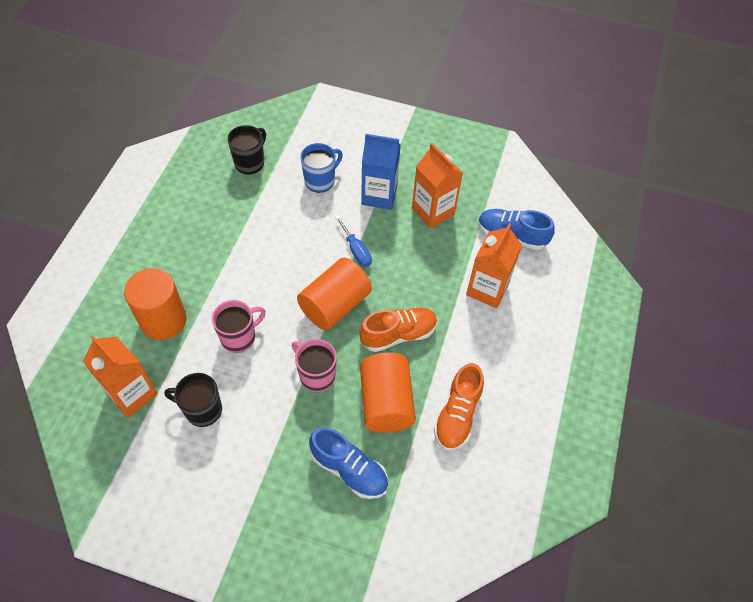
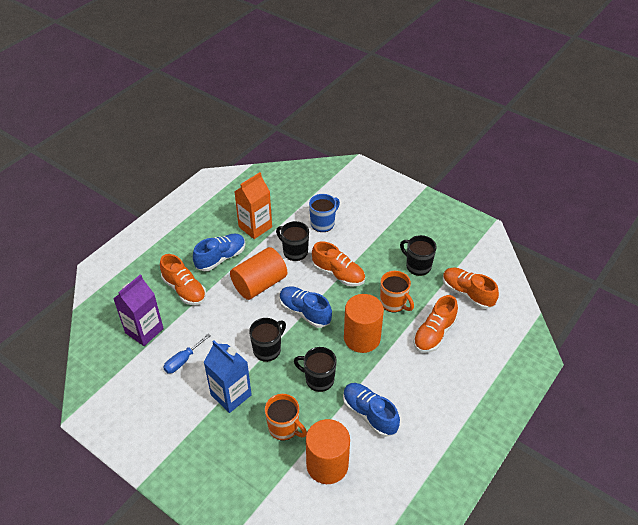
black mug: 2 -> 4
blue shoe: 2 -> 3
orange carton: 3 -> 1
orange mug: 0 -> 2
orange shoe: 2 -> 4
pink mug: 2 -> 0
purple carton: 0 -> 1

